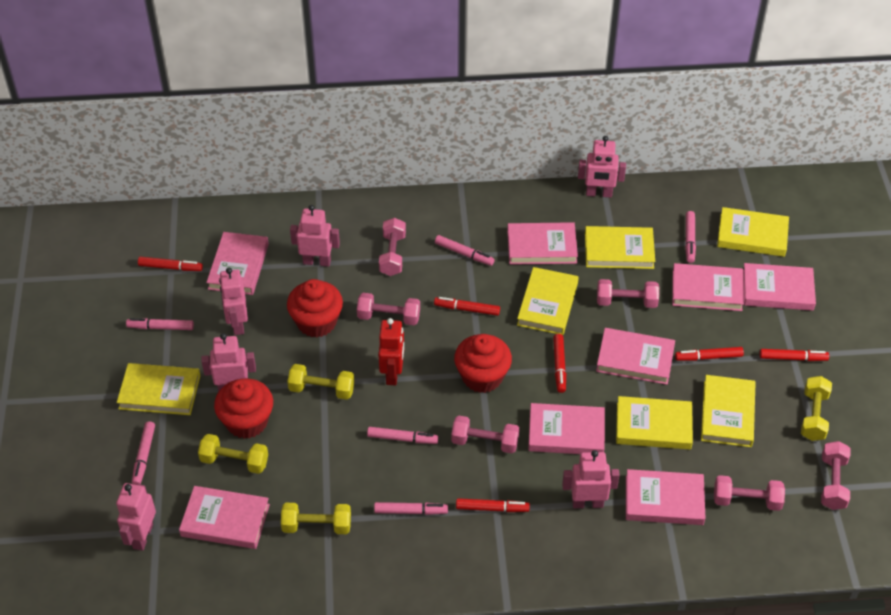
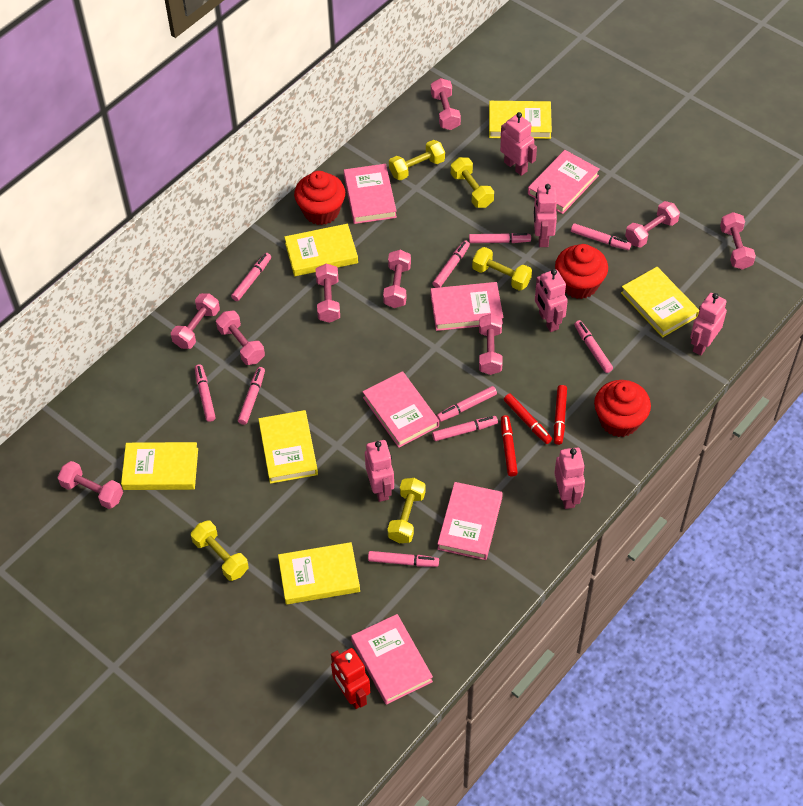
pink book: 8 -> 6
pink dumbbell: 6 -> 9
pink marker: 6 -> 10
red marker: 6 -> 3
yellow dumbbell: 4 -> 5

